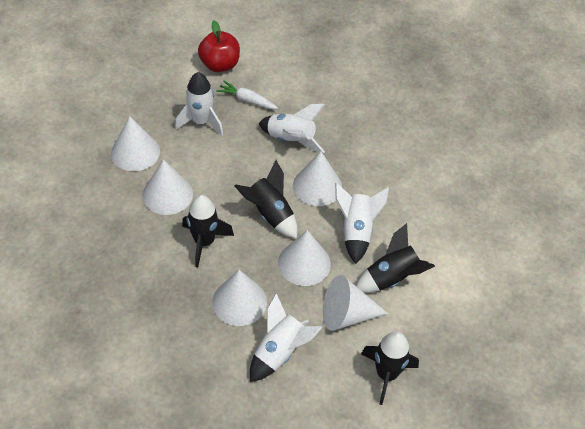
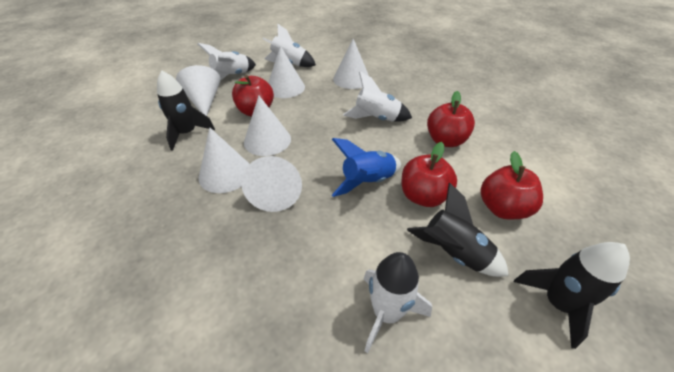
black rocket: 4 -> 3
blue rocket: 0 -> 1
red apple: 1 -> 4
white carrot: 1 -> 0

